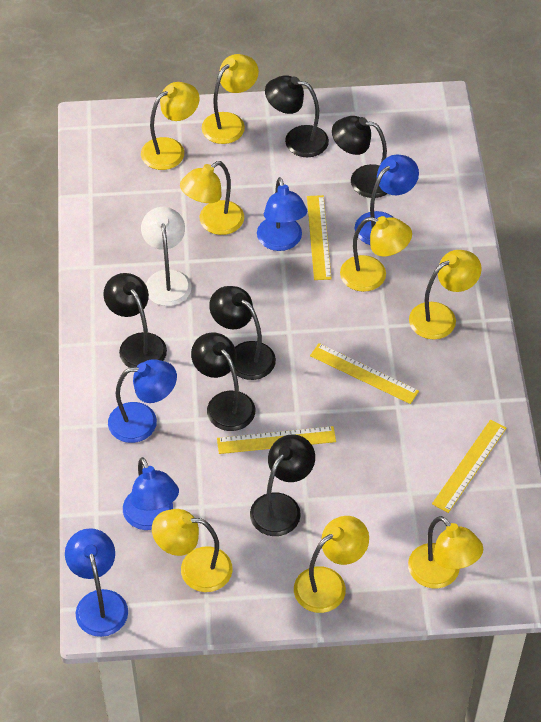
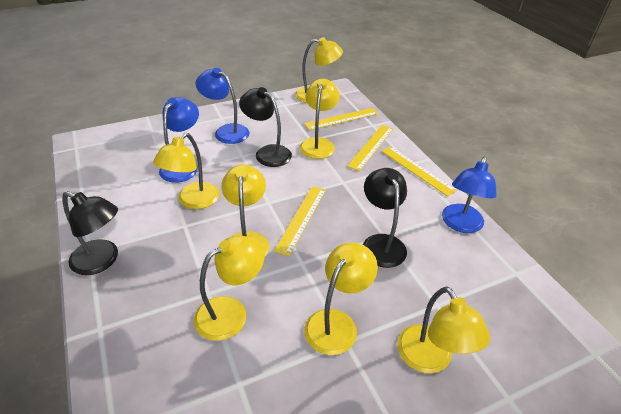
black lamp: 6 -> 3
blue lamp: 5 -> 3
white lamp: 1 -> 0
yellow lamp: 8 -> 7

